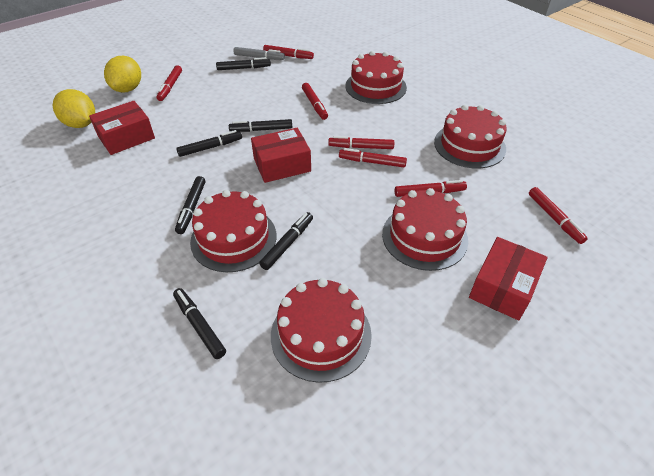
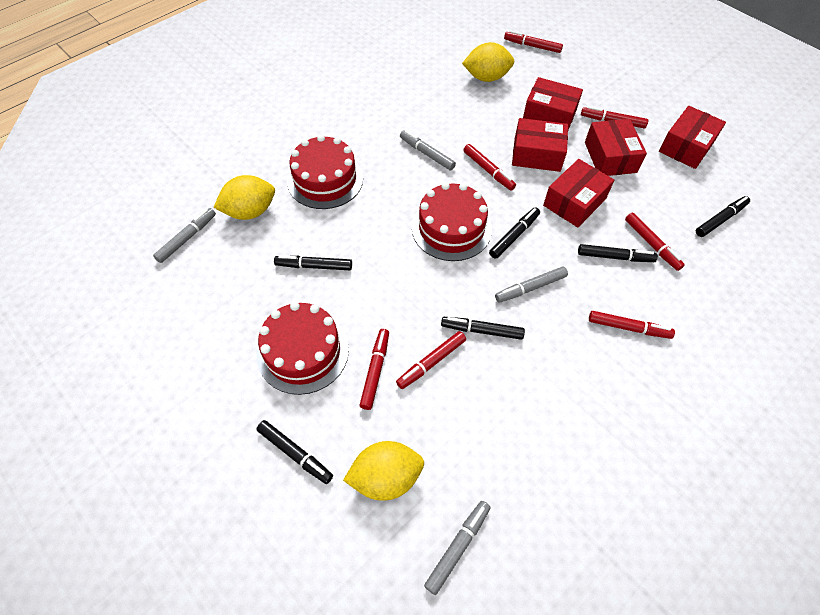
grey marker: 1 -> 4
red box: 3 -> 5
red cake: 5 -> 3
yellow lemon: 2 -> 3

